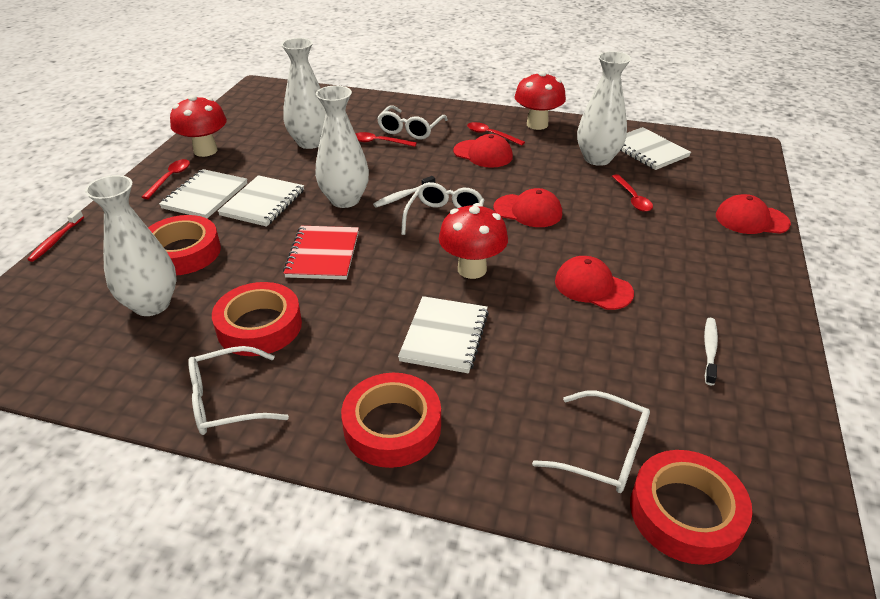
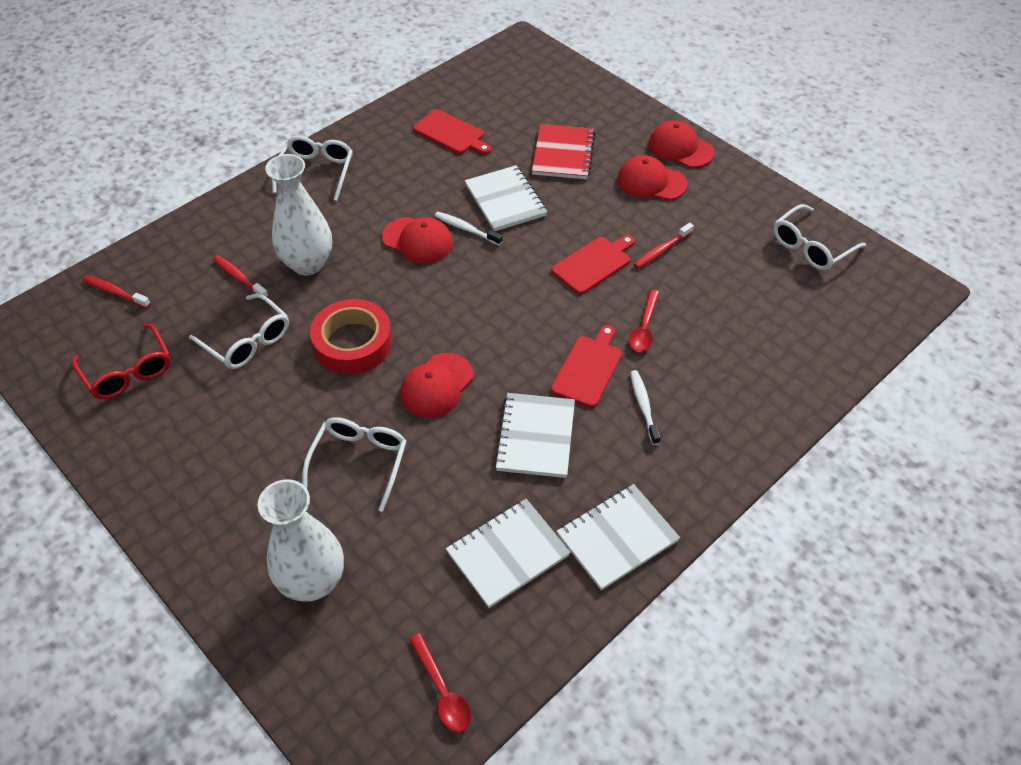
red cutting board: 0 -> 3
red glasses: 0 -> 1
red mushroom: 3 -> 0
red spoon: 4 -> 2
red tape: 4 -> 1
red toothbrush: 1 -> 3
white vase: 4 -> 2

